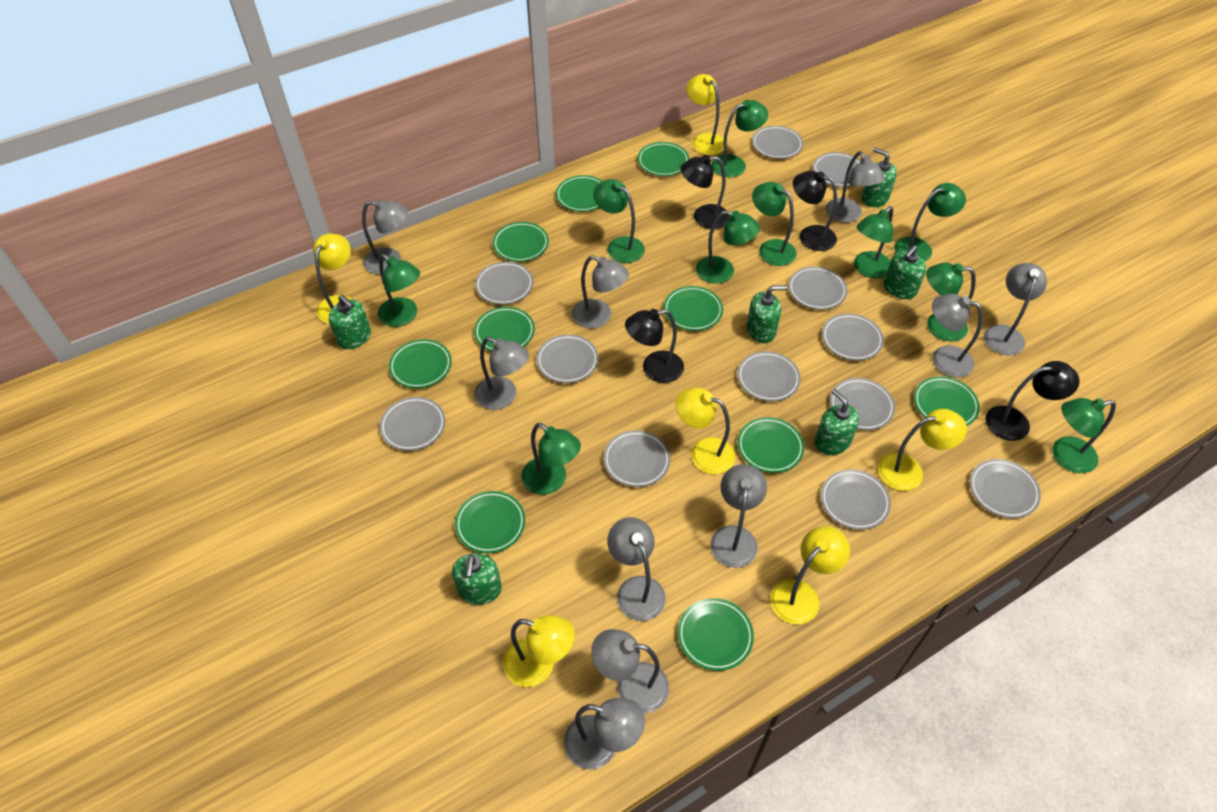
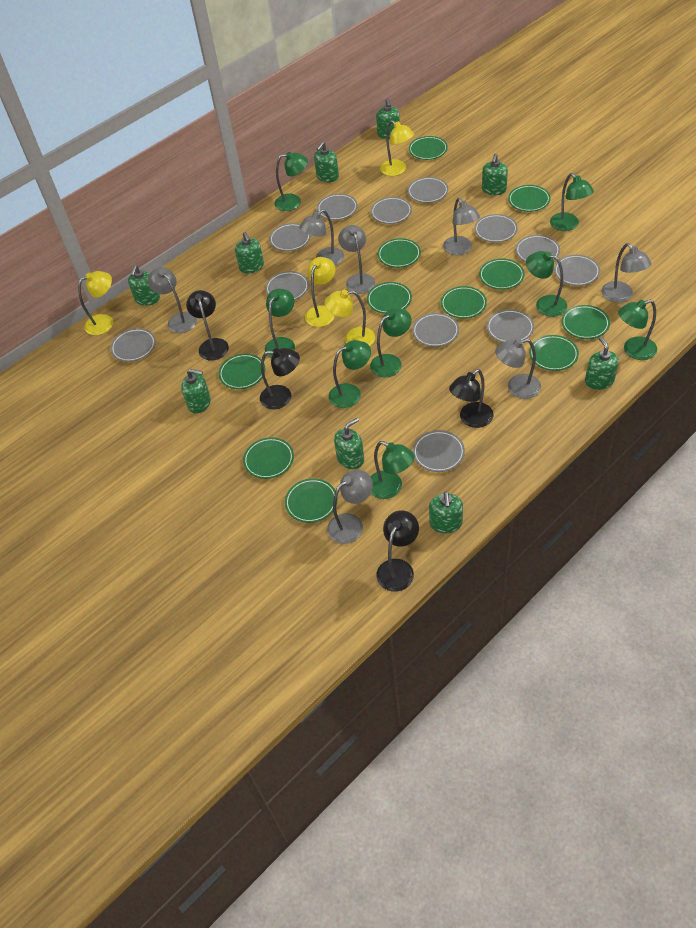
green lamp: 10 -> 8
green plate: 10 -> 11
green soap dispenser: 6 -> 9
grey lamp: 10 -> 7
yellow lamp: 6 -> 4

